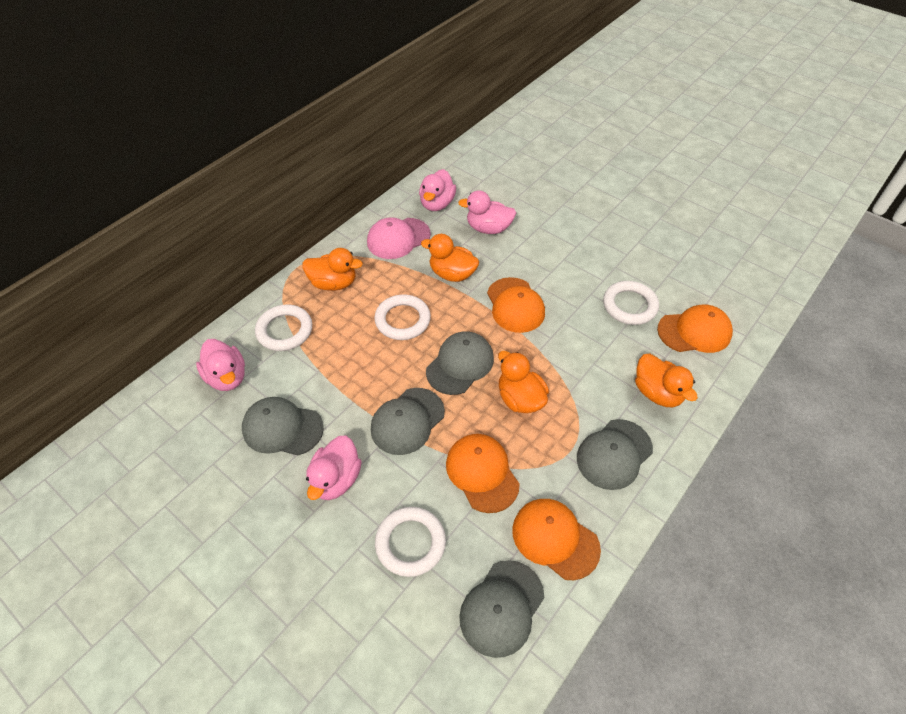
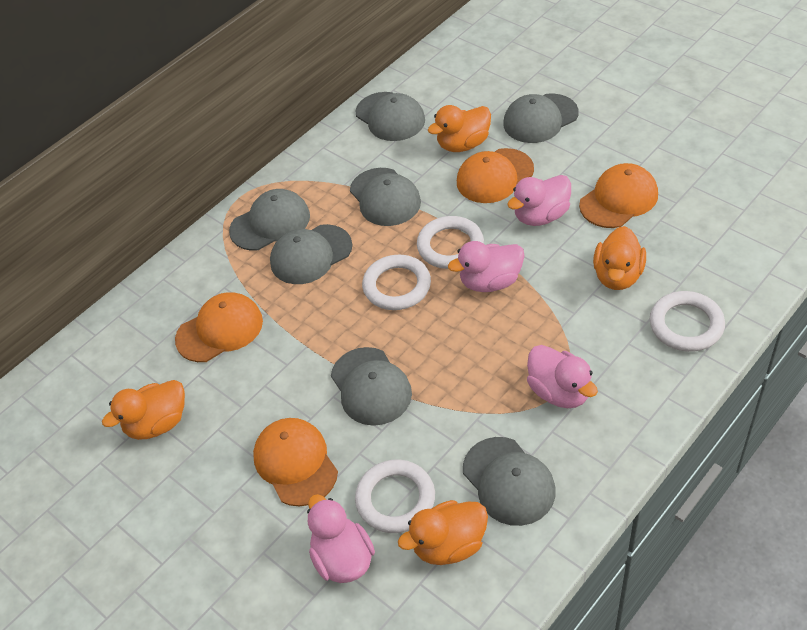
grey cap: 5 -> 7
pink cap: 1 -> 0

